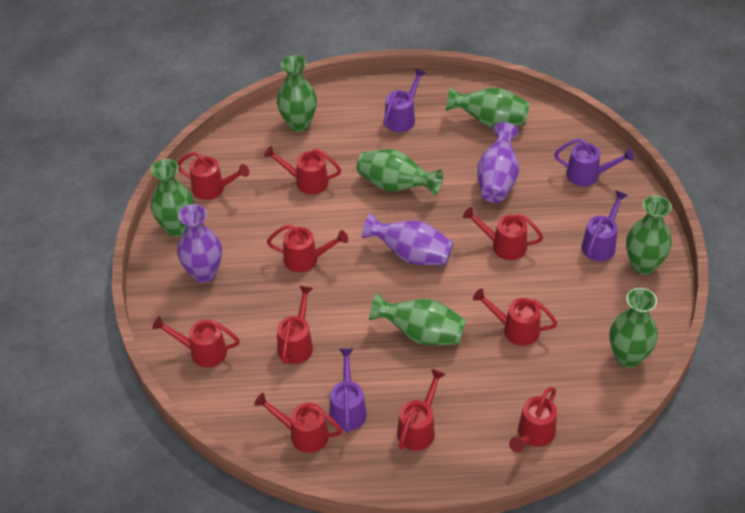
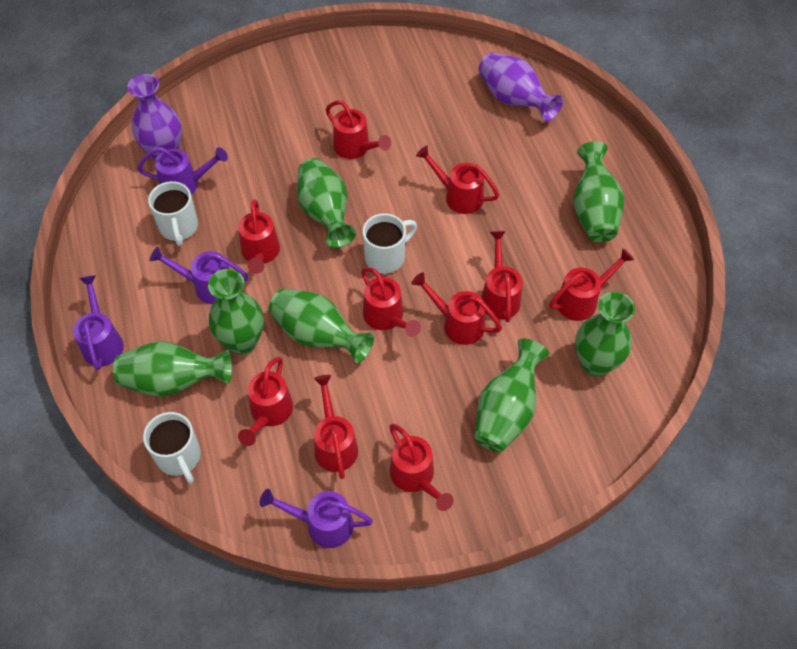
purple vase: 3 -> 2
white mug: 0 -> 3

